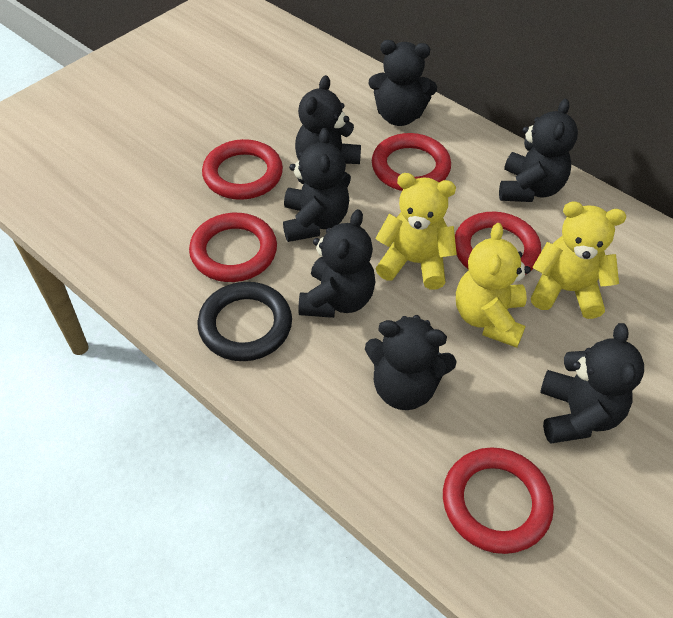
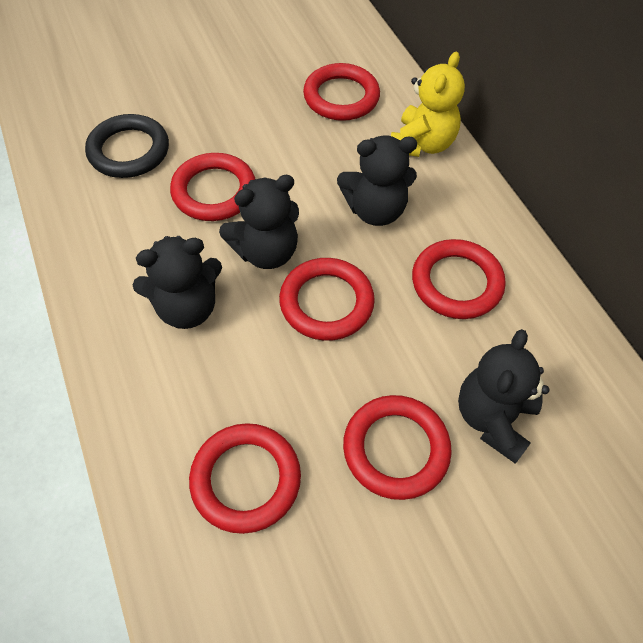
black teddy bear: 7 -> 4
red ring: 5 -> 6
yellow teddy bear: 3 -> 1

